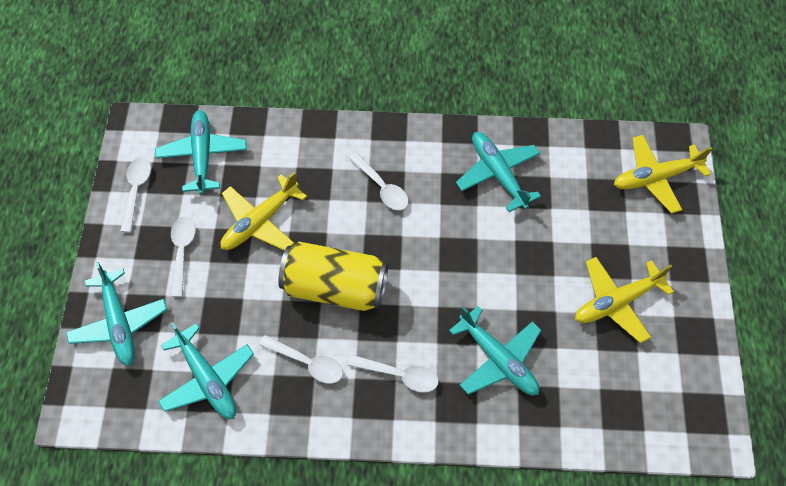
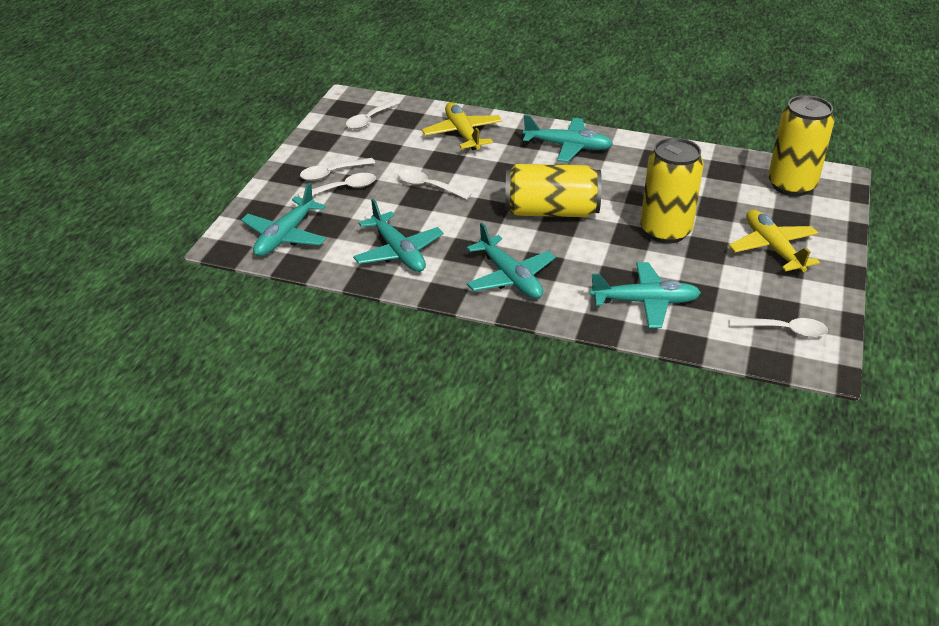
yellow can: 1 -> 3
yellow plane: 3 -> 2

